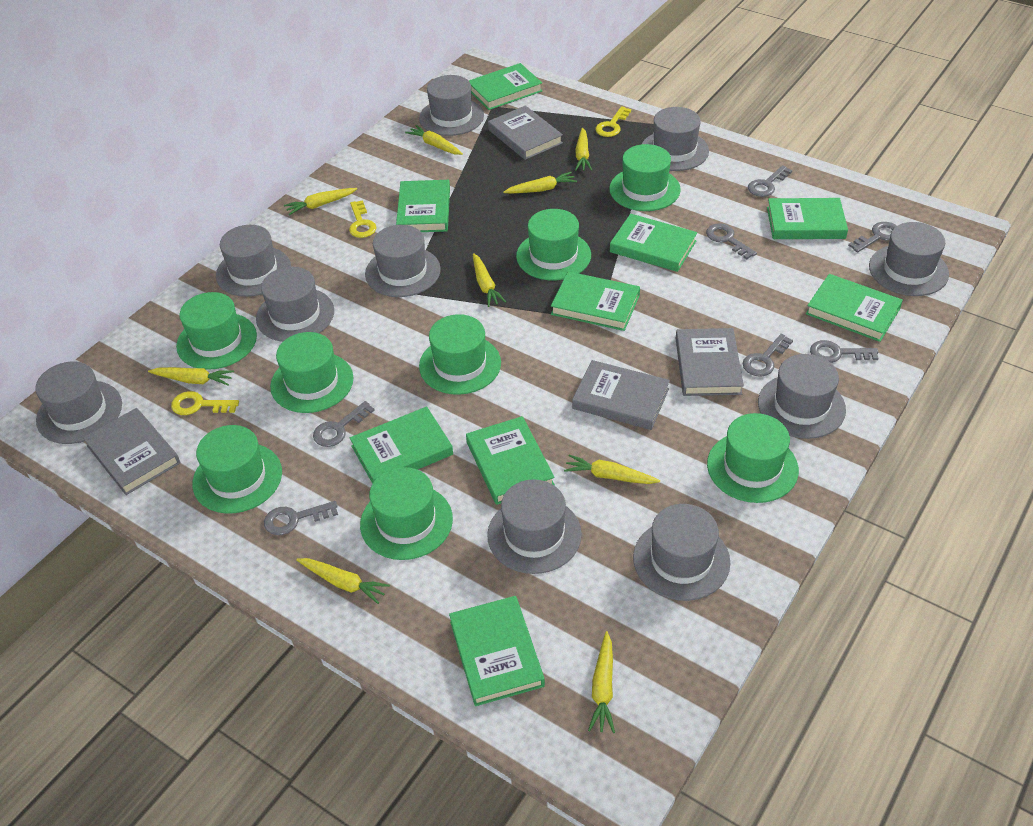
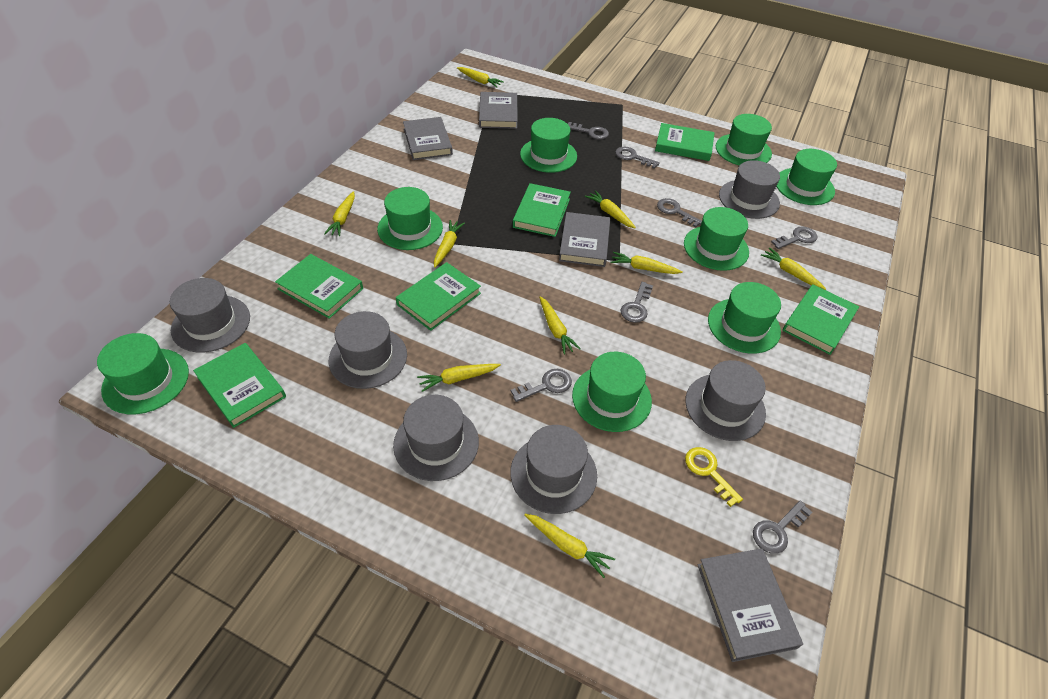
green book: 9 -> 6
grey hat: 10 -> 6
yellow key: 3 -> 1

